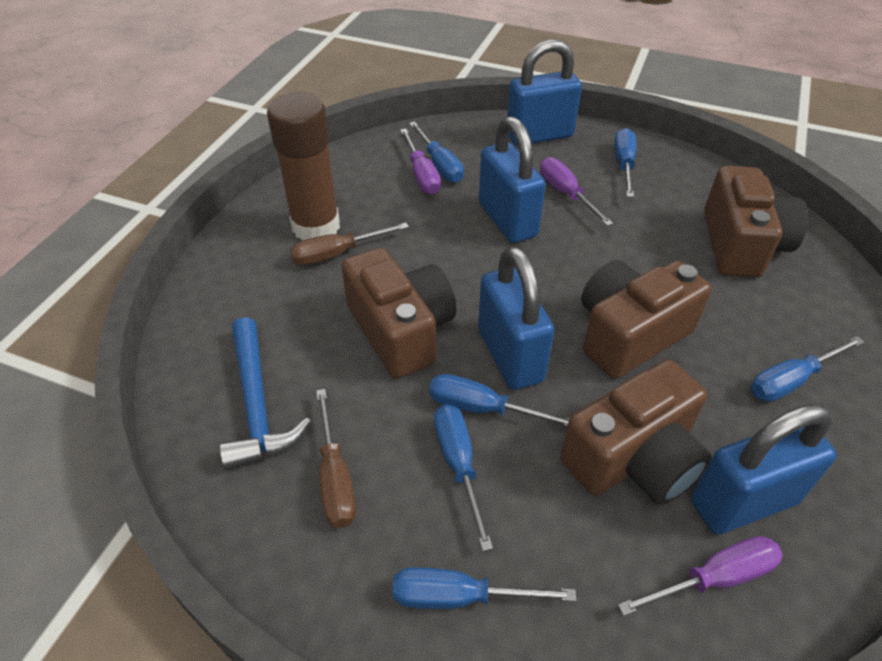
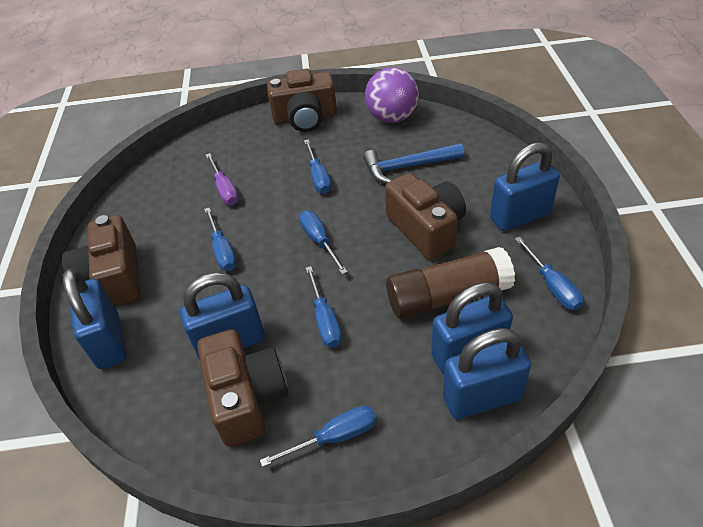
blue padlock: 4 -> 5
brown screwdriver: 2 -> 0
purple ball: 0 -> 1
purple screwdriver: 3 -> 1

